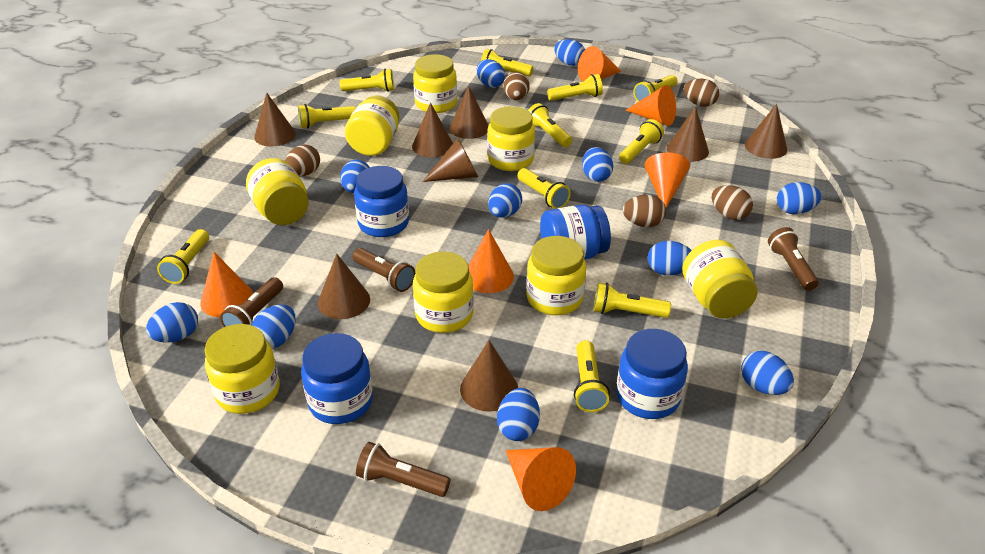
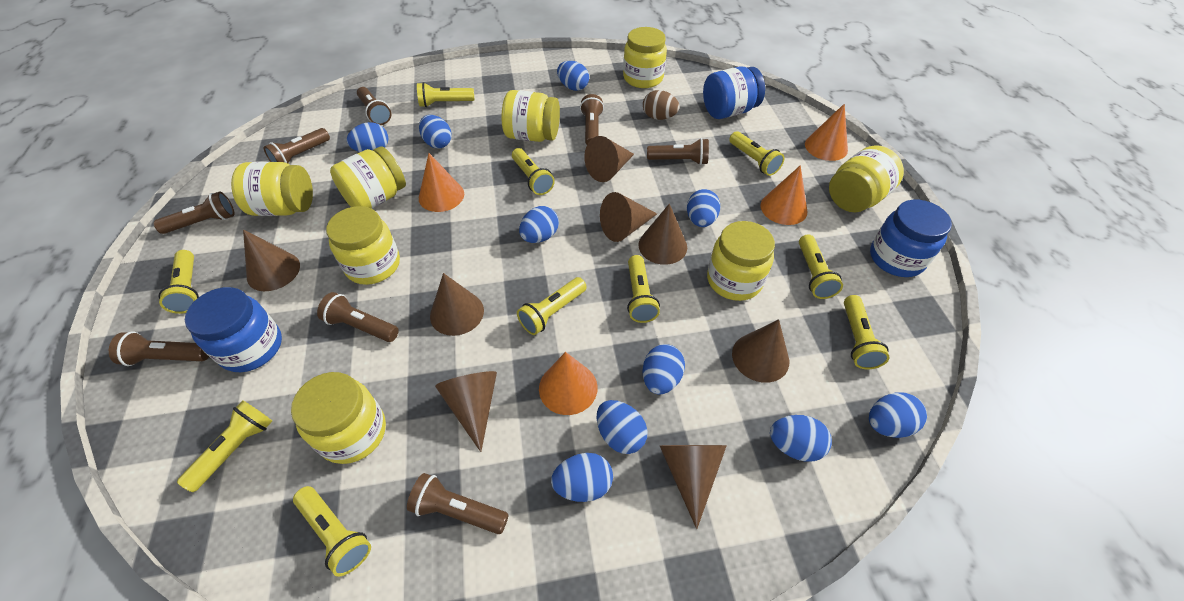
blue egg: 11 -> 10
blue jar: 4 -> 3
brown egg: 5 -> 1
brown flashlight: 4 -> 8
orange cone: 6 -> 4
yellow flashlight: 11 -> 10

